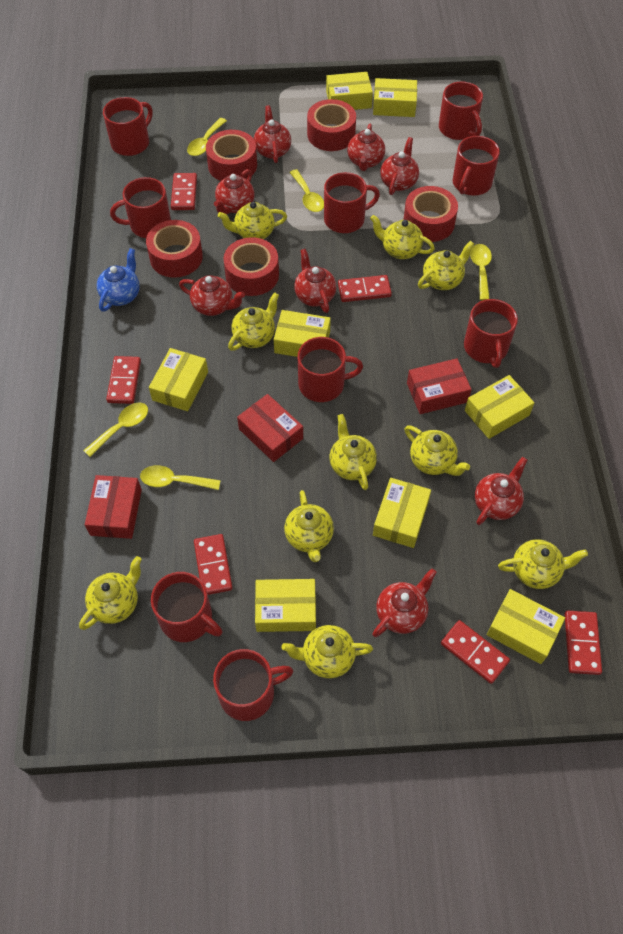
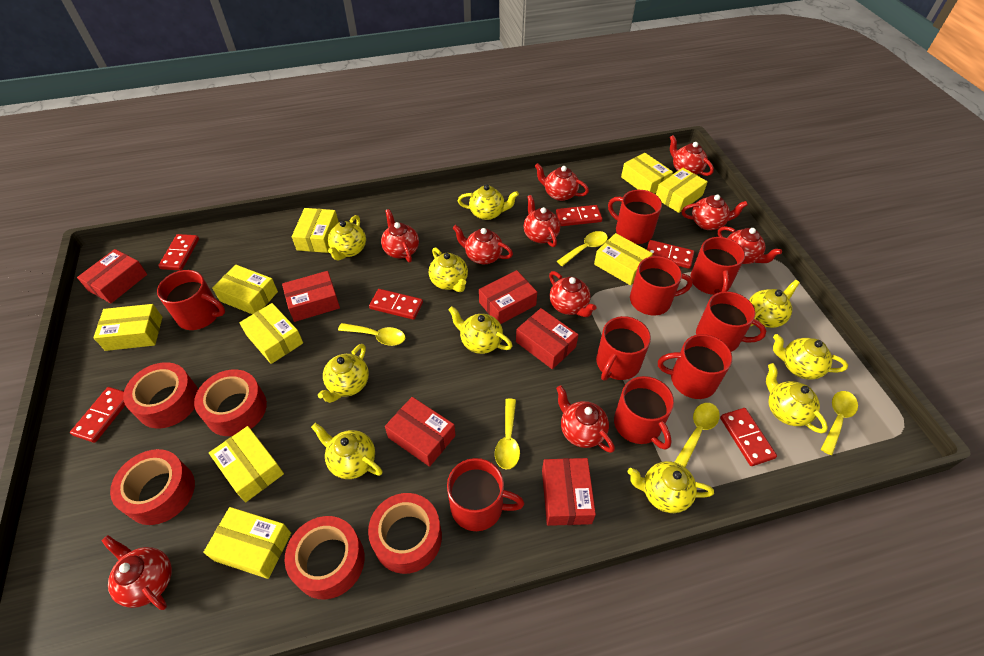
blue teapot: 1 -> 0
red box: 3 -> 6
red teapot: 8 -> 10
yellow box: 8 -> 9

